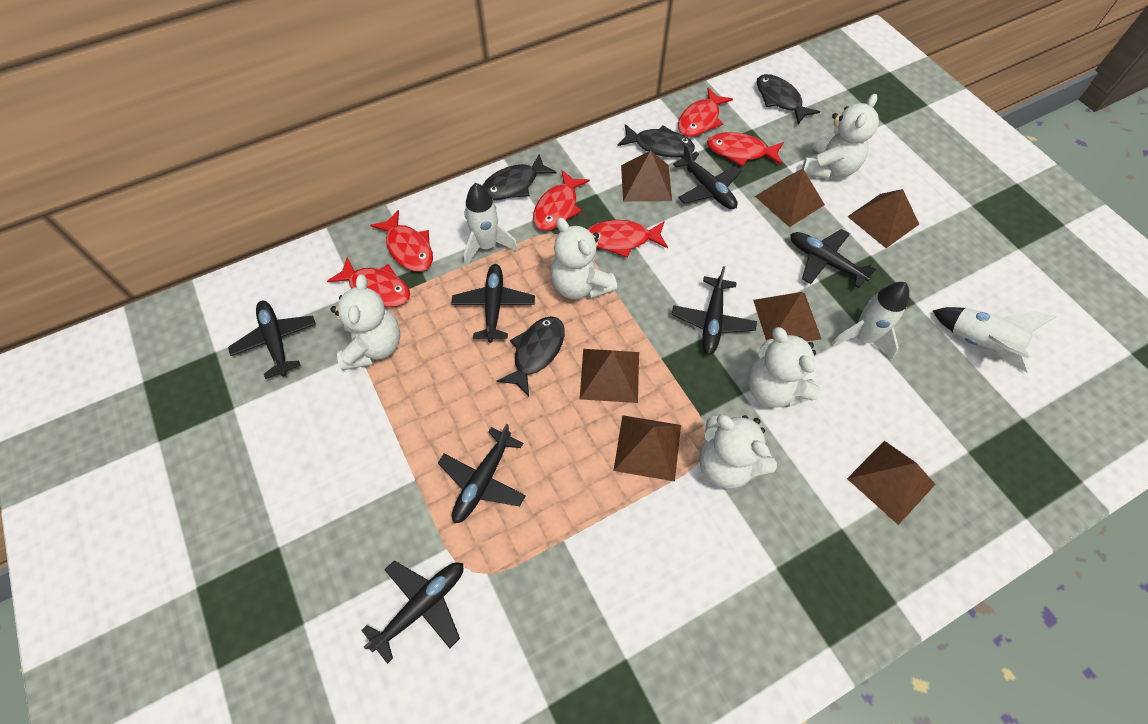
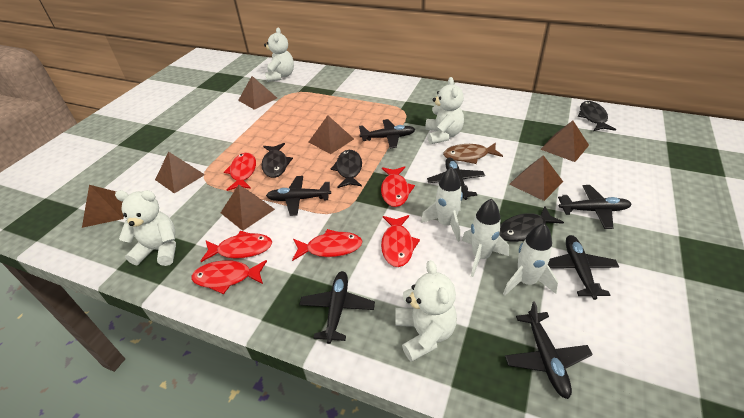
brown fish: 0 -> 1
white teddy bear: 5 -> 4

